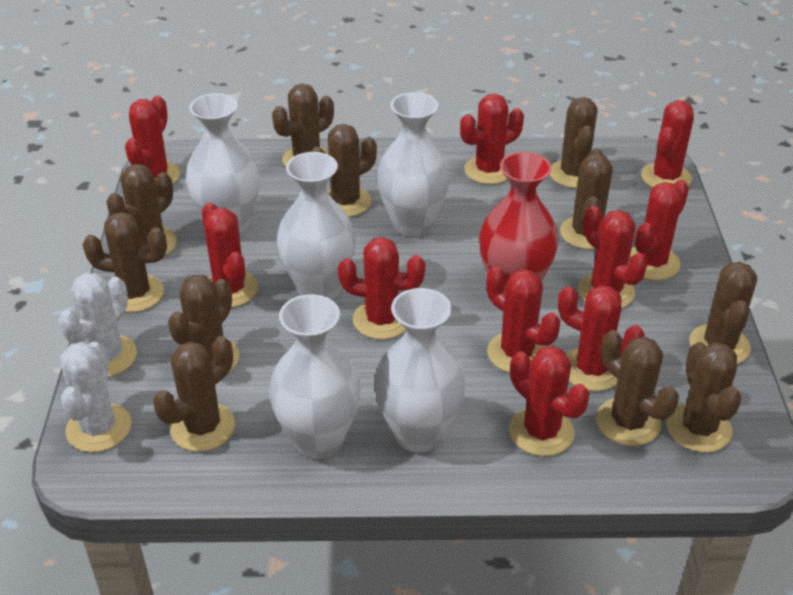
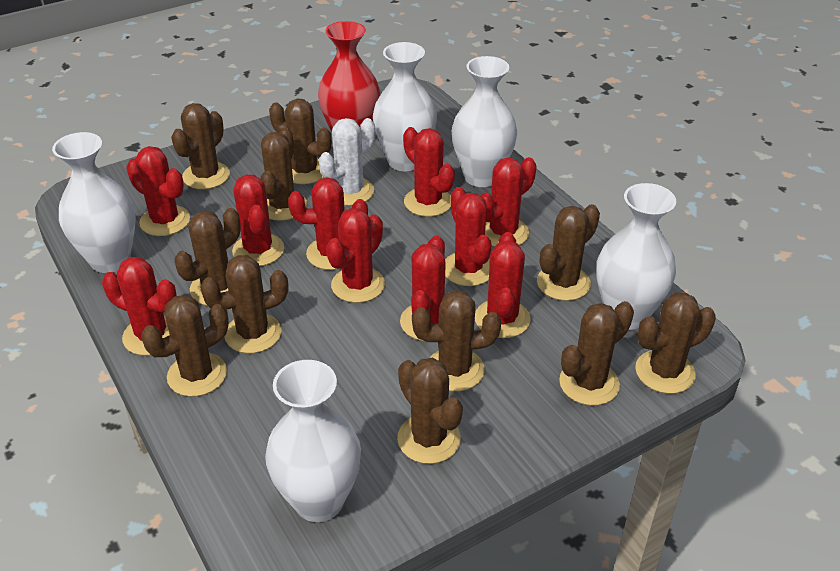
white cactus: 2 -> 1

